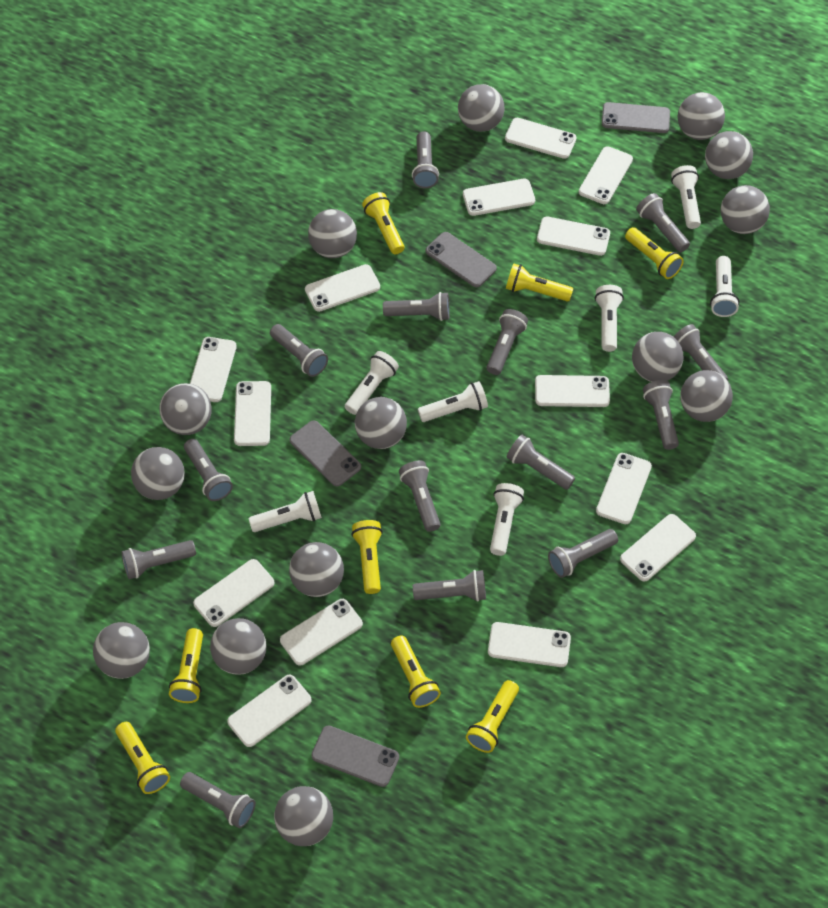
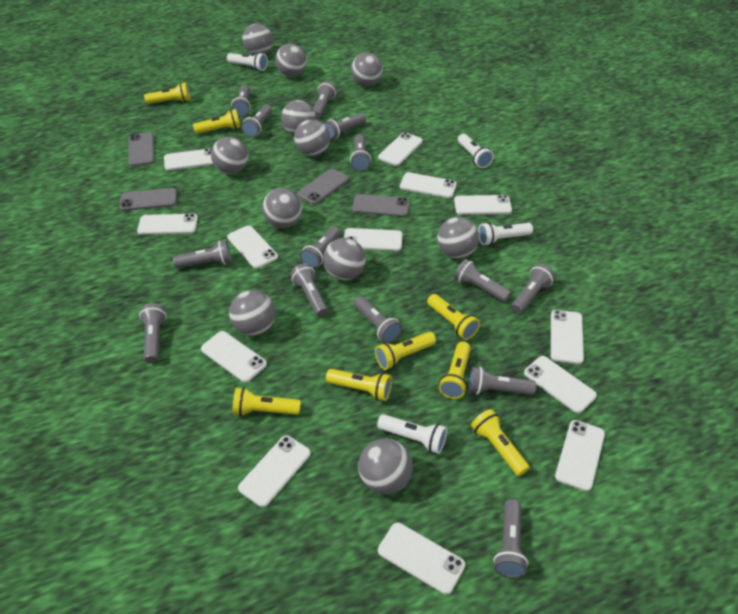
grey ball: 14 -> 11
white flashlight: 7 -> 4
white phone: 14 -> 13

